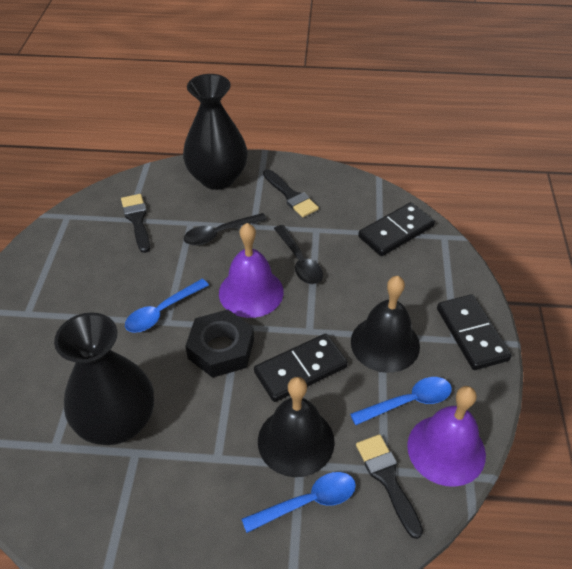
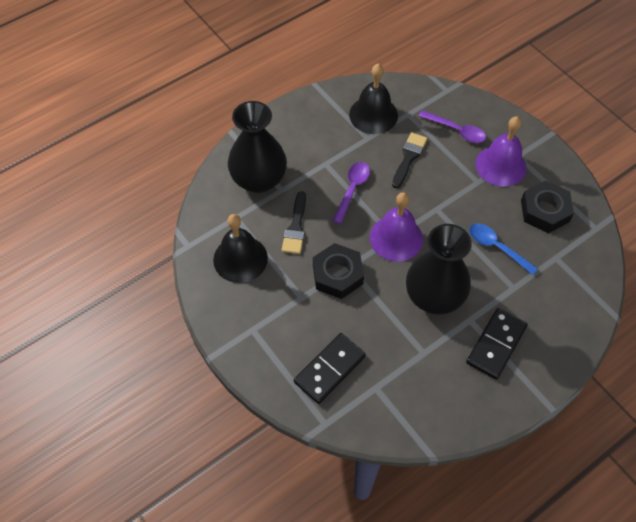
black brush: 3 -> 2
black domino: 3 -> 2
black nut: 1 -> 2
black spoon: 2 -> 0
blue spoon: 3 -> 1
purple spoon: 0 -> 2

